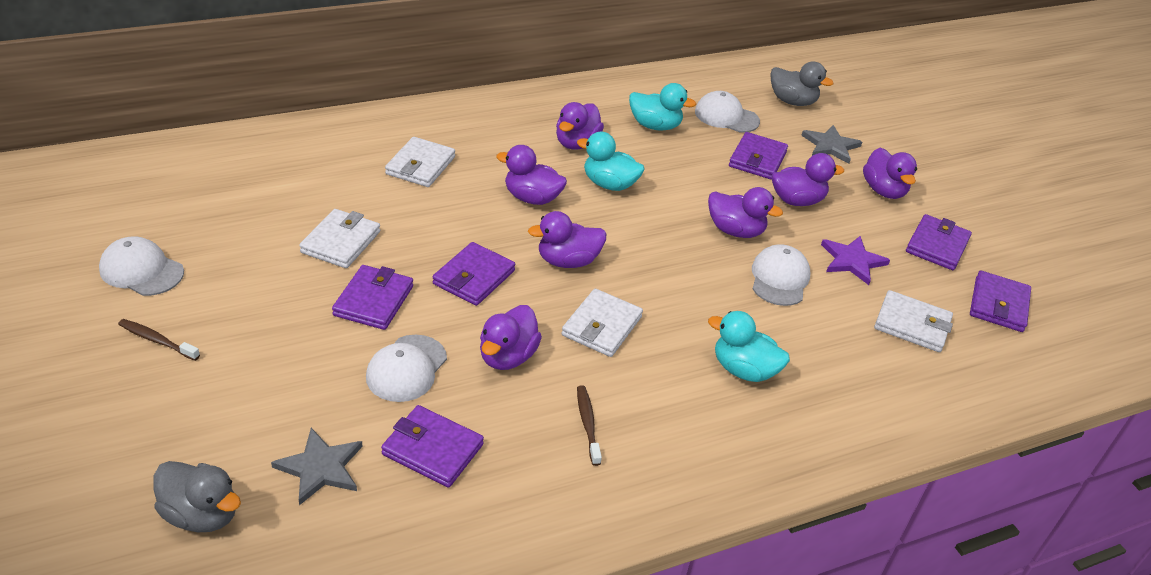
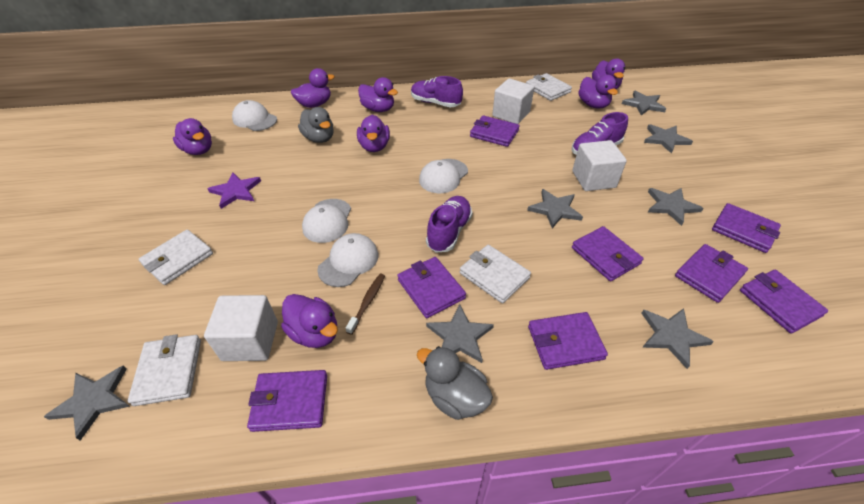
brown toothbrush: 2 -> 1
grey star: 2 -> 7
purple shoe: 0 -> 3
purple wallet: 6 -> 8
turquoise duck: 3 -> 0
white cube: 0 -> 3

